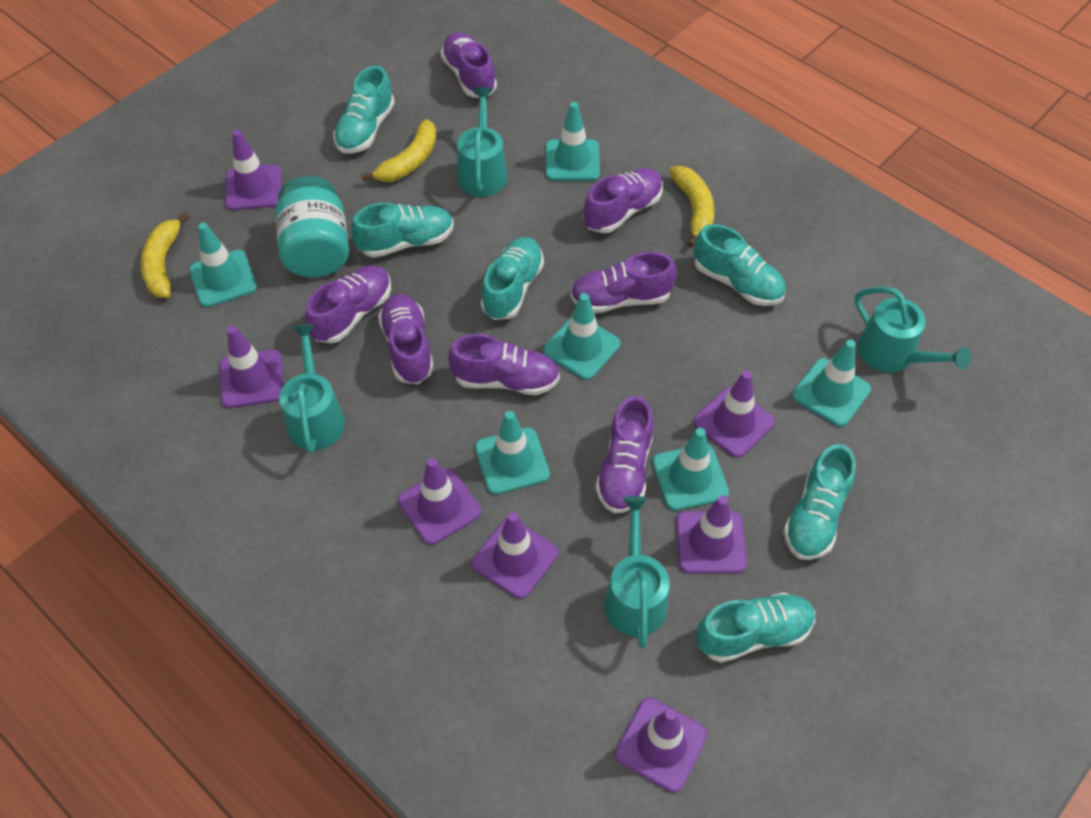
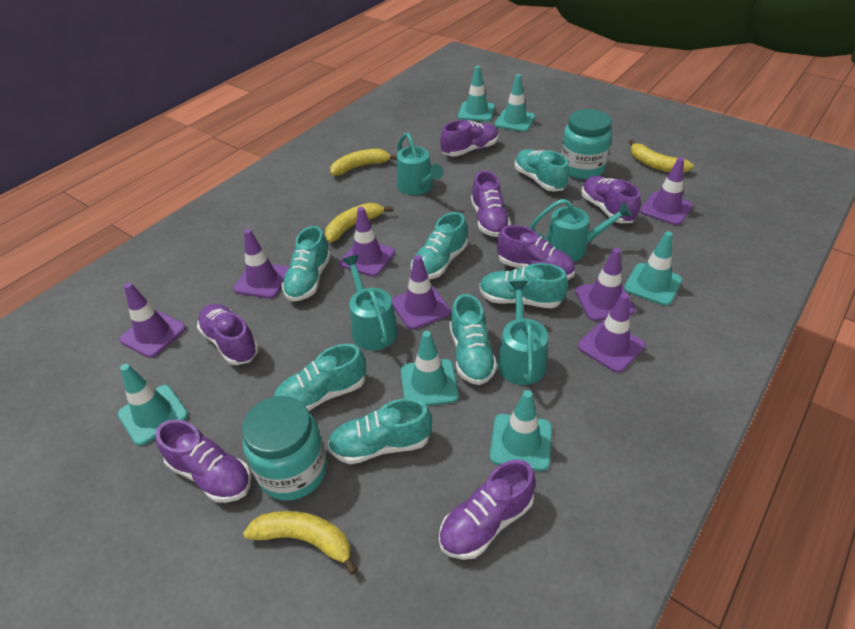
turquoise jar: 1 -> 2
turquoise shoe: 6 -> 7
yellow banana: 3 -> 4

